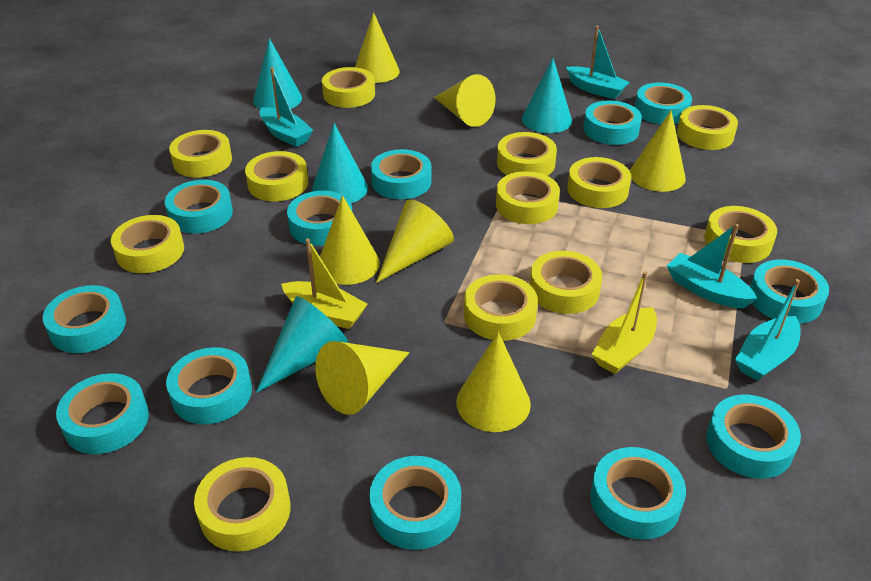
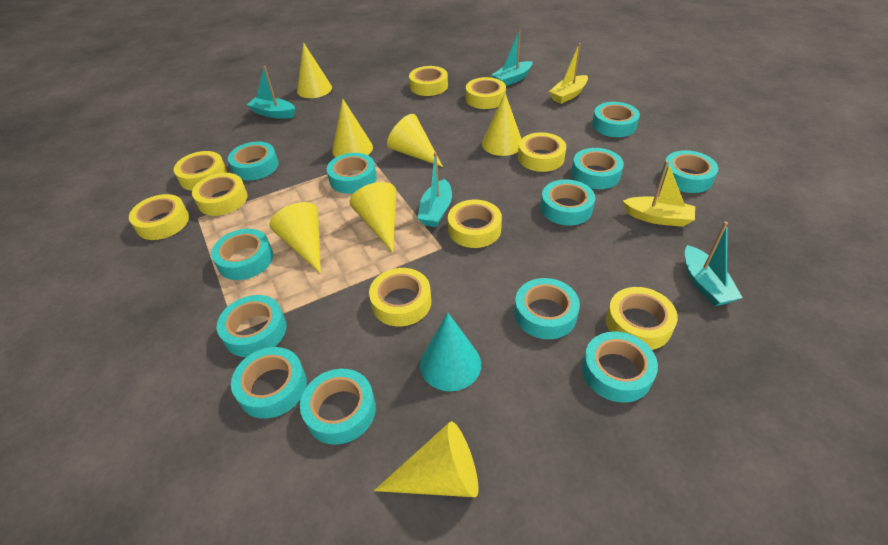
turquoise cone: 4 -> 1
yellow tape: 12 -> 9

